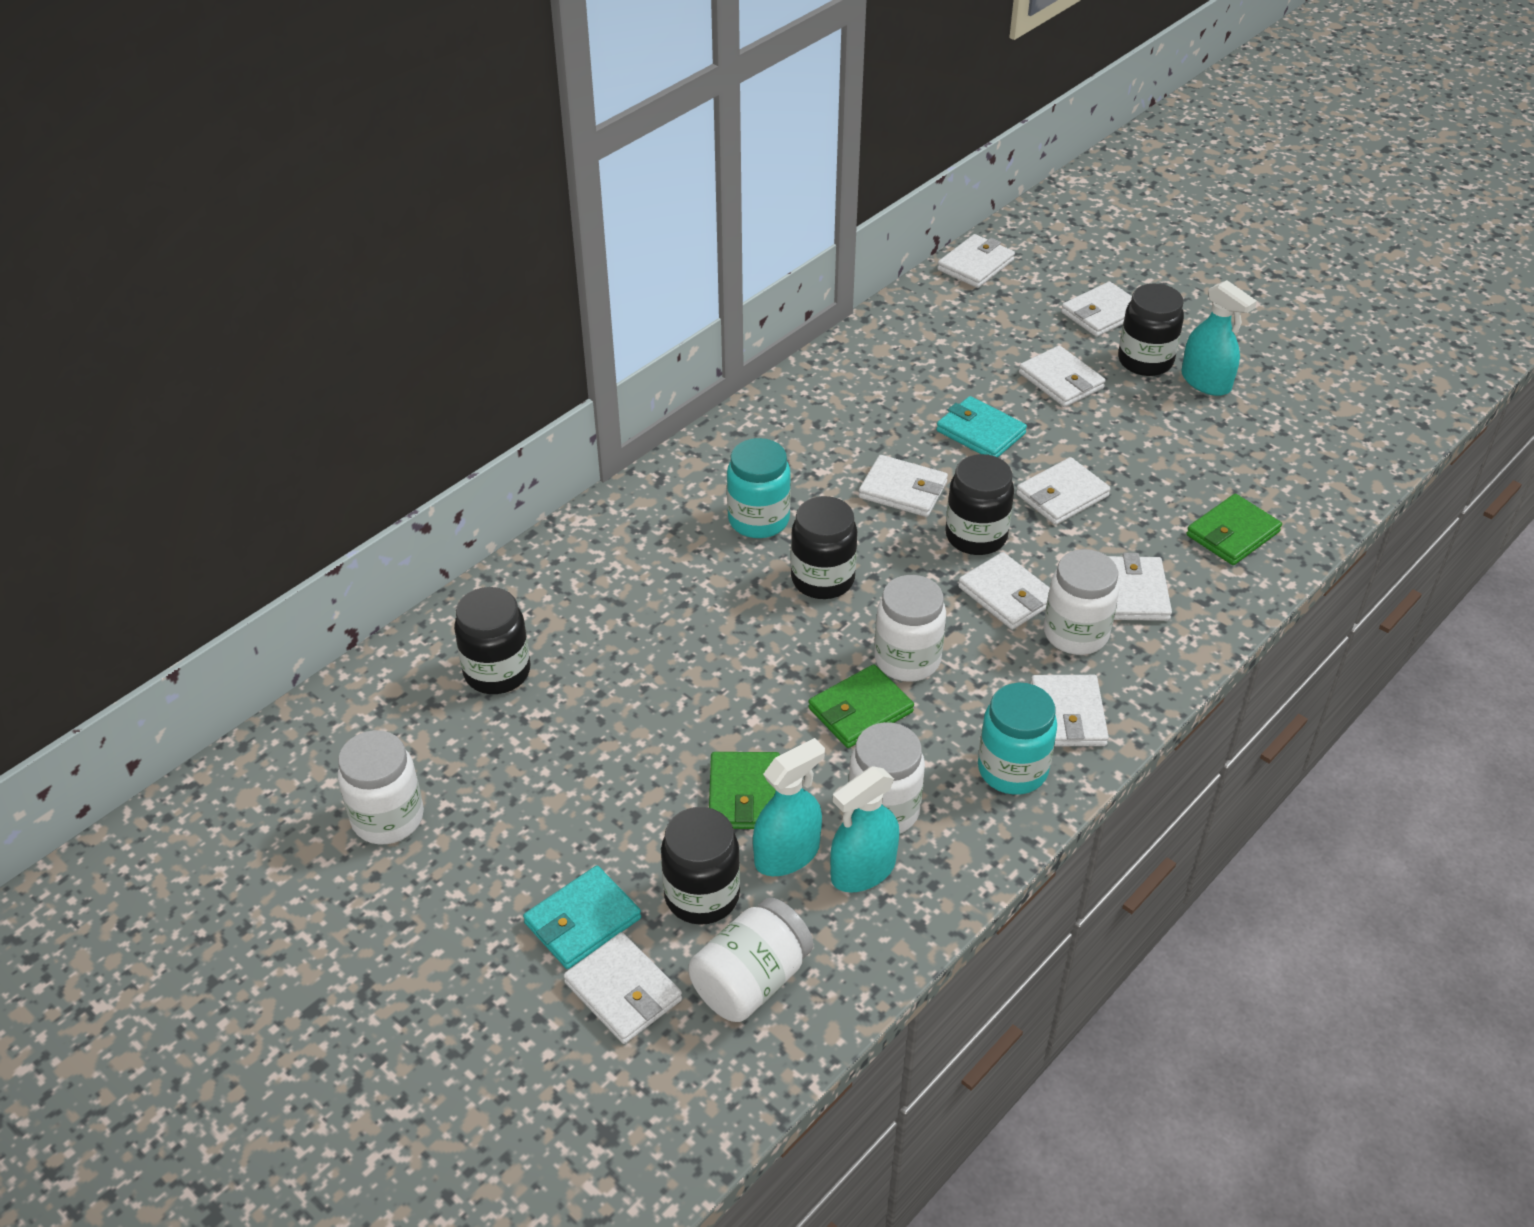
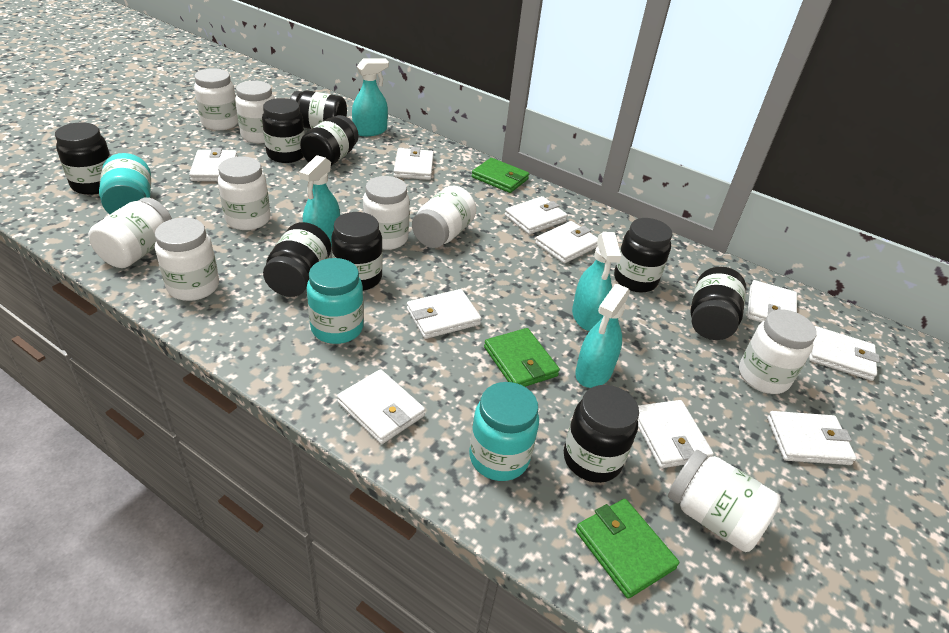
black jar: 5 -> 9
turquoise jar: 2 -> 3
turquoise spray bottle: 3 -> 4
turquoise wallet: 2 -> 0
white jar: 5 -> 9
white wallet: 9 -> 10

